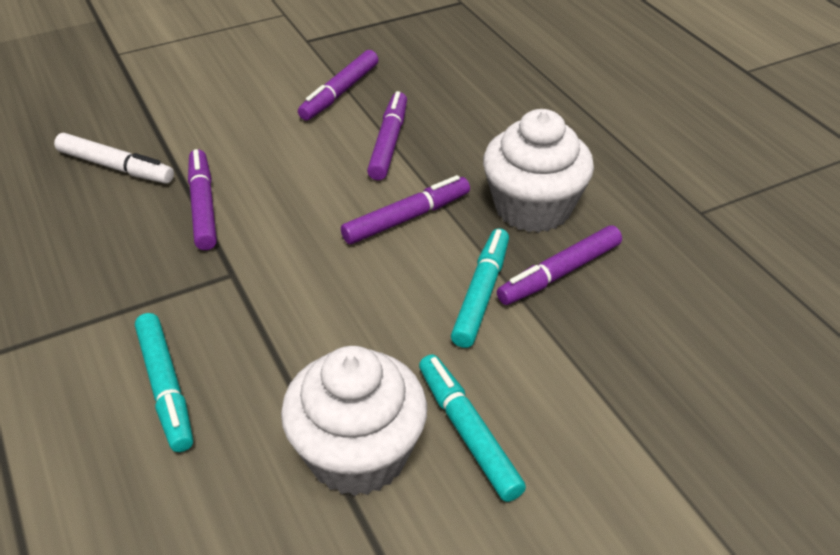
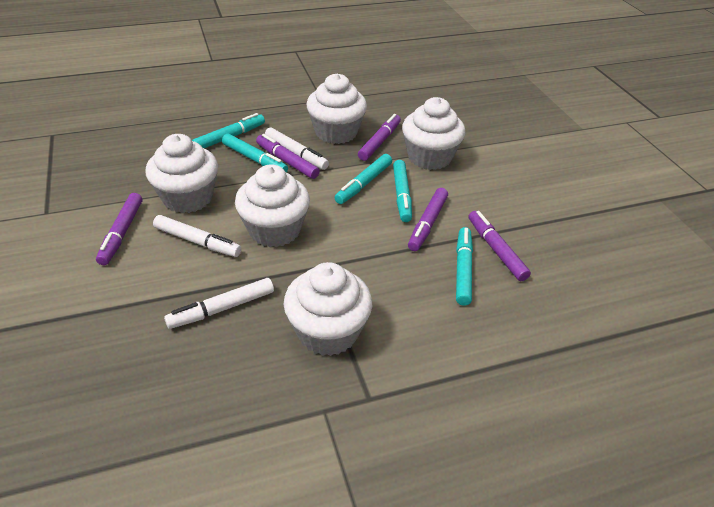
turquoise marker: 3 -> 5
white cupcake: 2 -> 5
white marker: 1 -> 3

